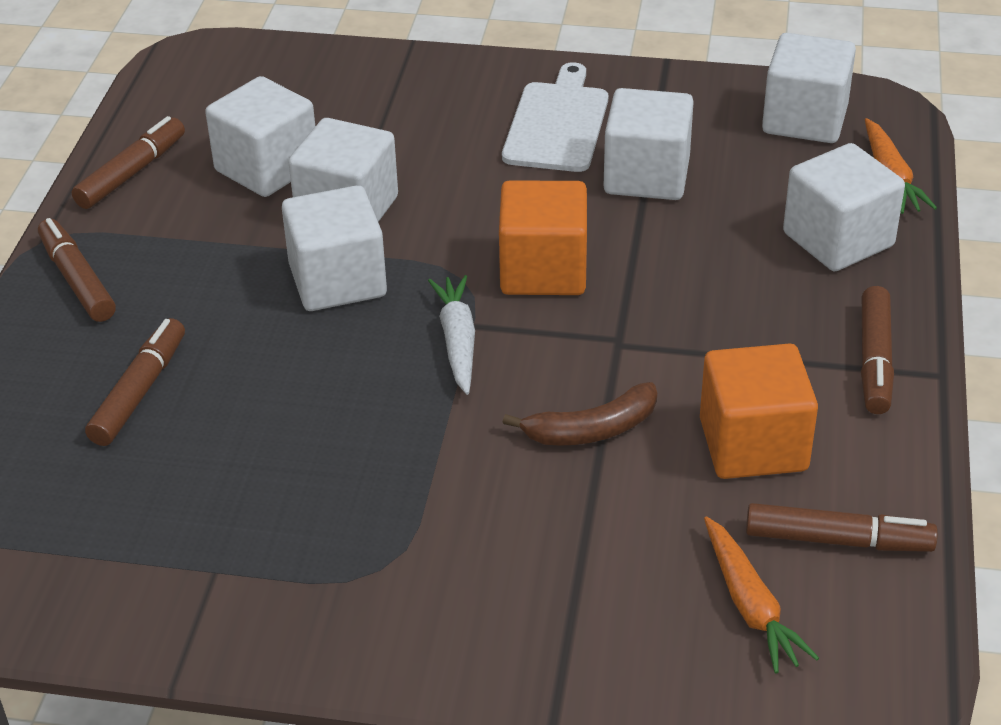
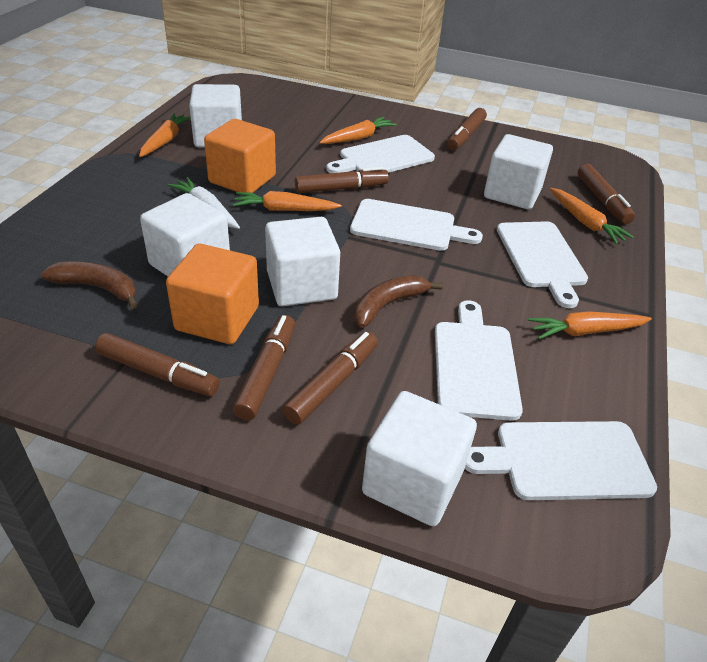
brown banana: 1 -> 2
brown marker: 5 -> 6
orange carrot: 2 -> 5
white cube: 6 -> 5
white cutting board: 1 -> 5

